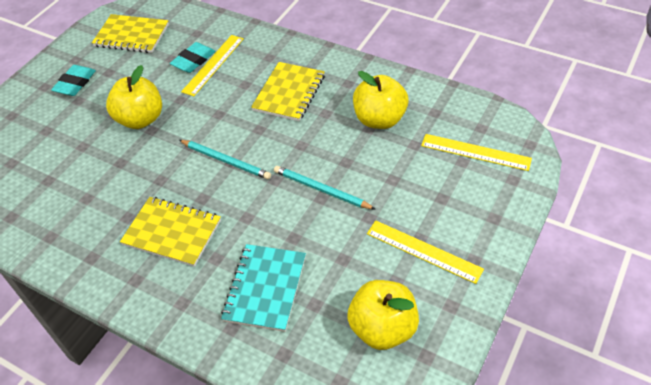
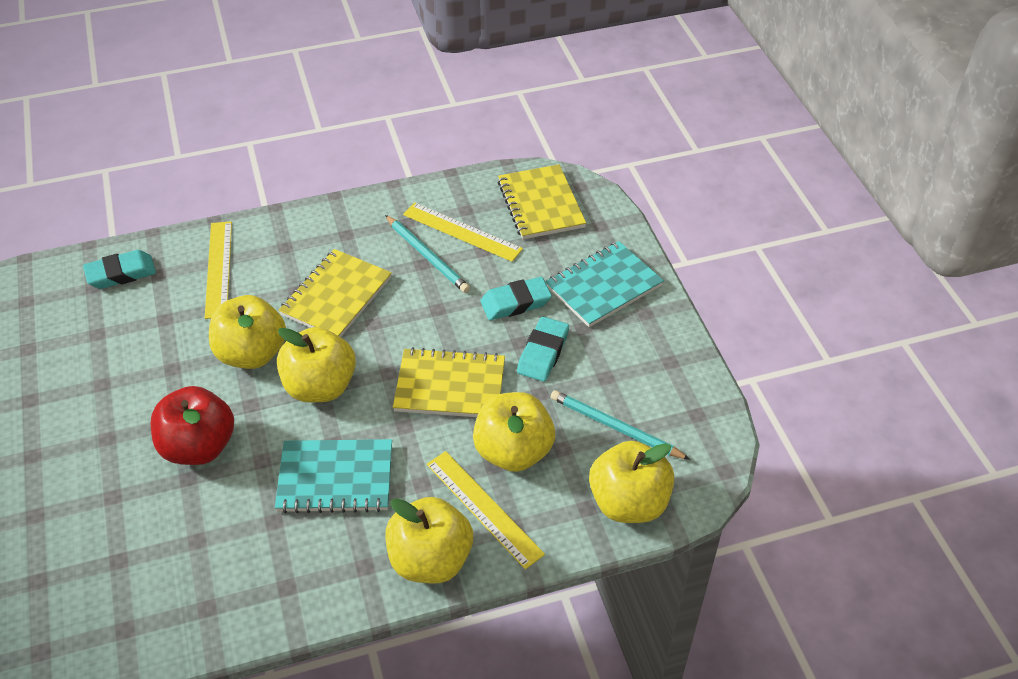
red apple: 0 -> 1
turquoise eraser: 2 -> 3
turquoise notebook: 1 -> 2
yellow apple: 3 -> 5

